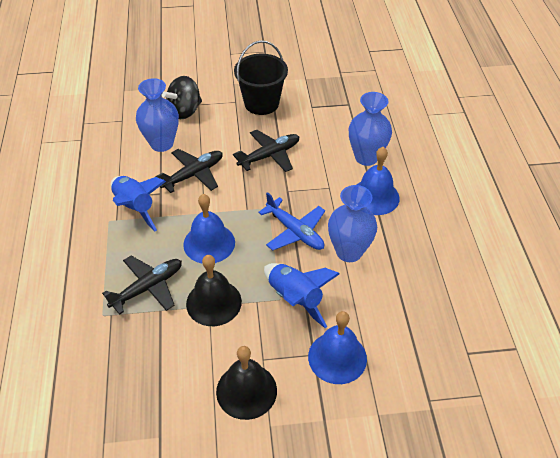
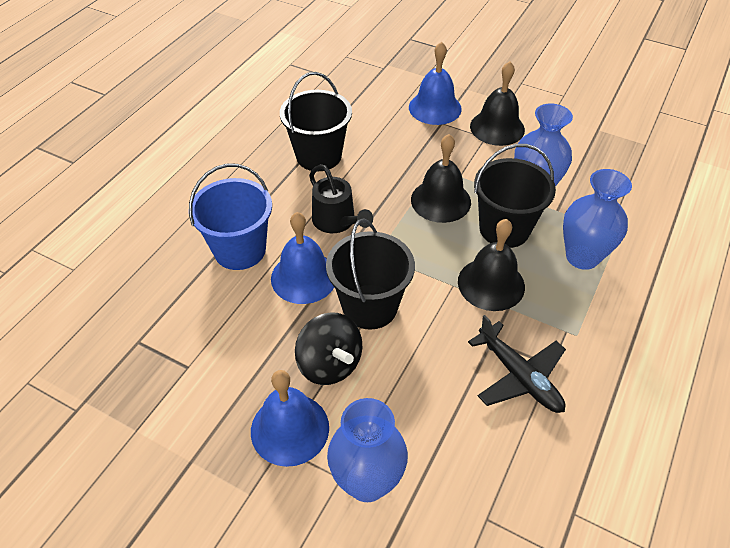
black bell: 2 -> 3
black bucket: 1 -> 3
black plane: 3 -> 1
black watering can: 0 -> 1
blue bucket: 0 -> 1
blue plane: 1 -> 0
blue rocket: 2 -> 0

